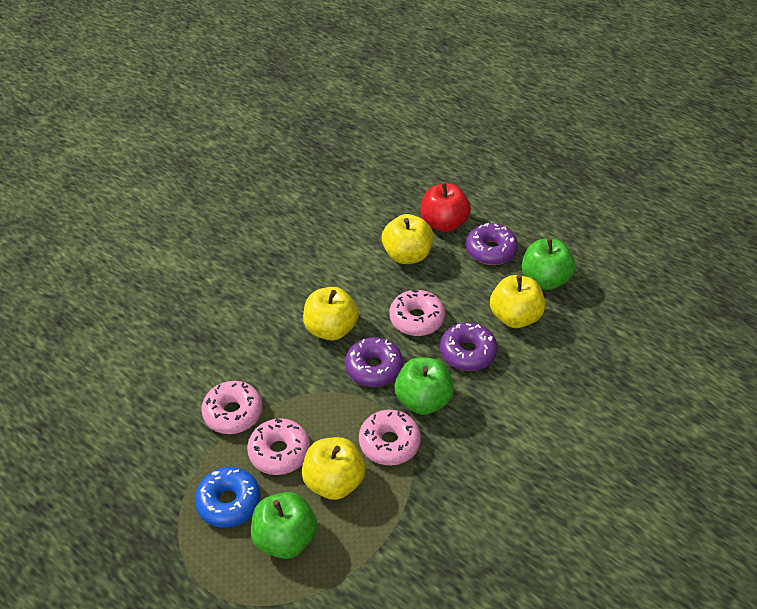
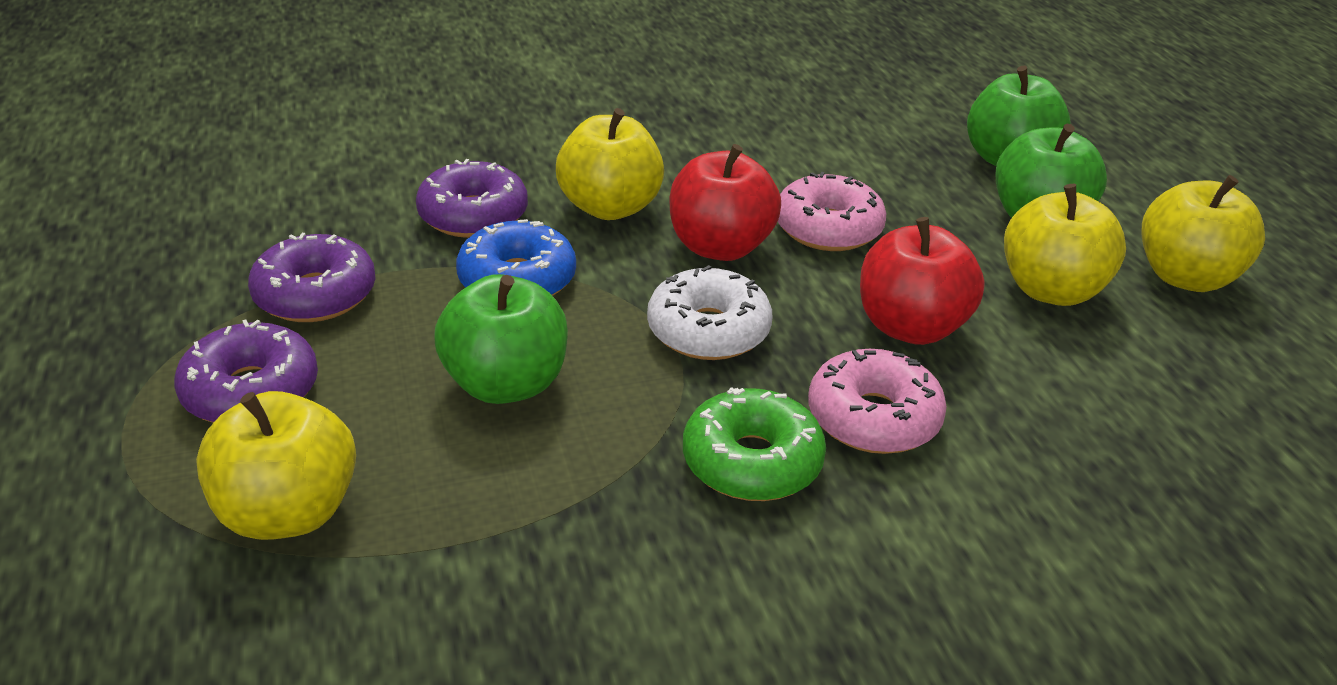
green donut: 0 -> 1
pink donut: 4 -> 2
red apple: 1 -> 2
white donut: 0 -> 1

